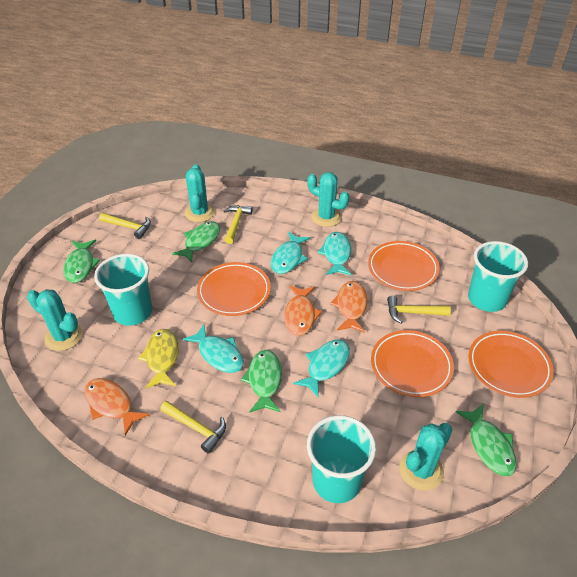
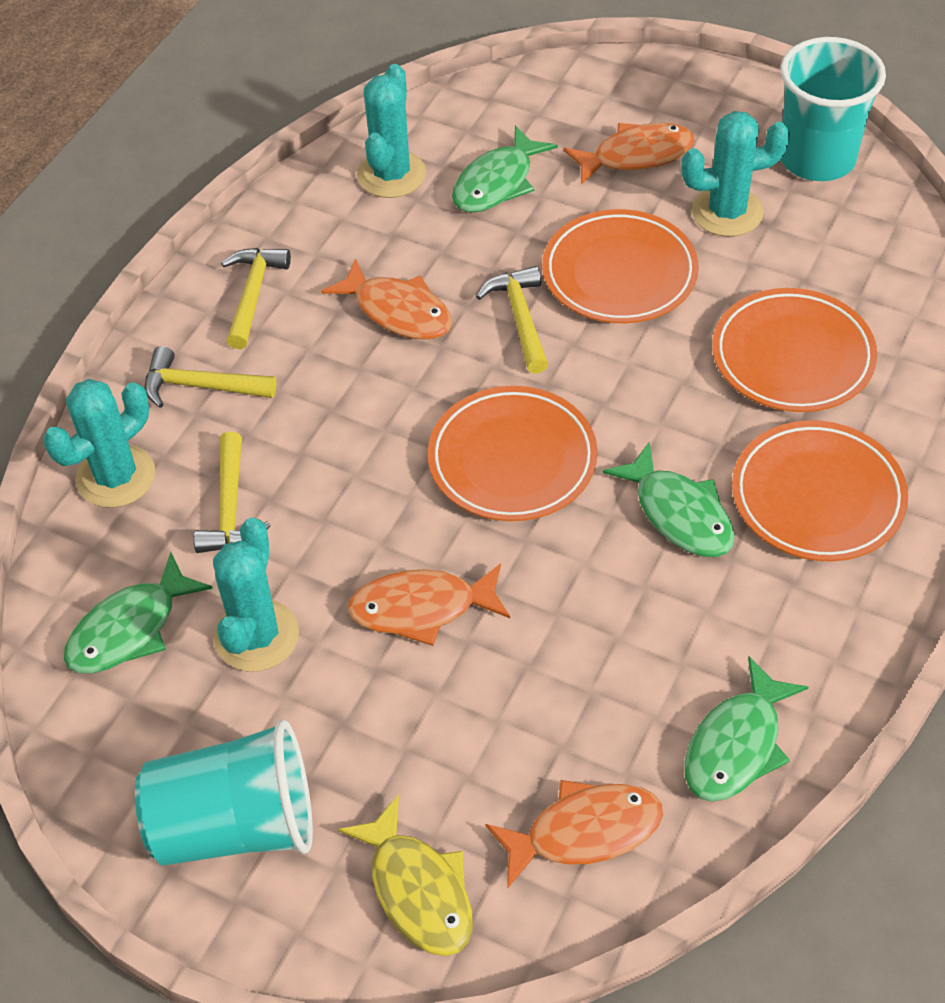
orange fish: 3 -> 4
turquoise cup: 3 -> 2
turquoise fish: 4 -> 0

